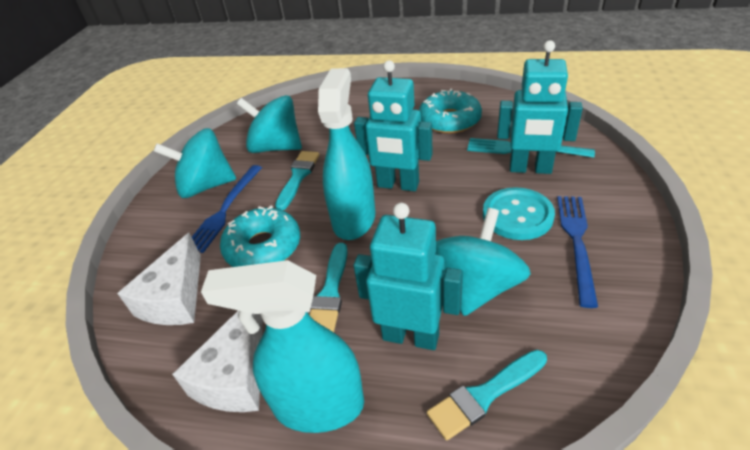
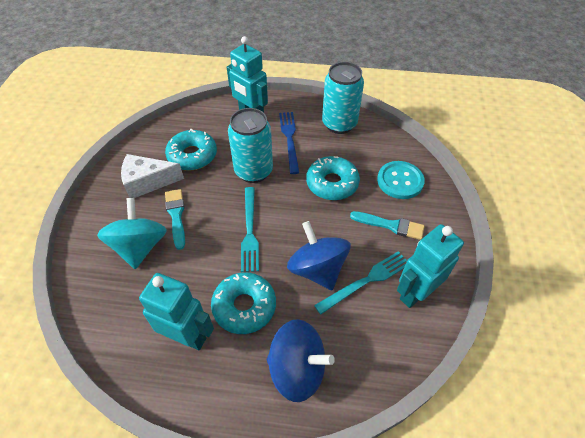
blue fork: 2 -> 1
blue spinning top: 0 -> 2
turquoise brush: 3 -> 2
turquoise can: 0 -> 2
turquoise donut: 2 -> 3
turquoise fork: 1 -> 2
turquoise spinning top: 3 -> 1
turquoise spray bottle: 2 -> 0
white cheese: 2 -> 1

